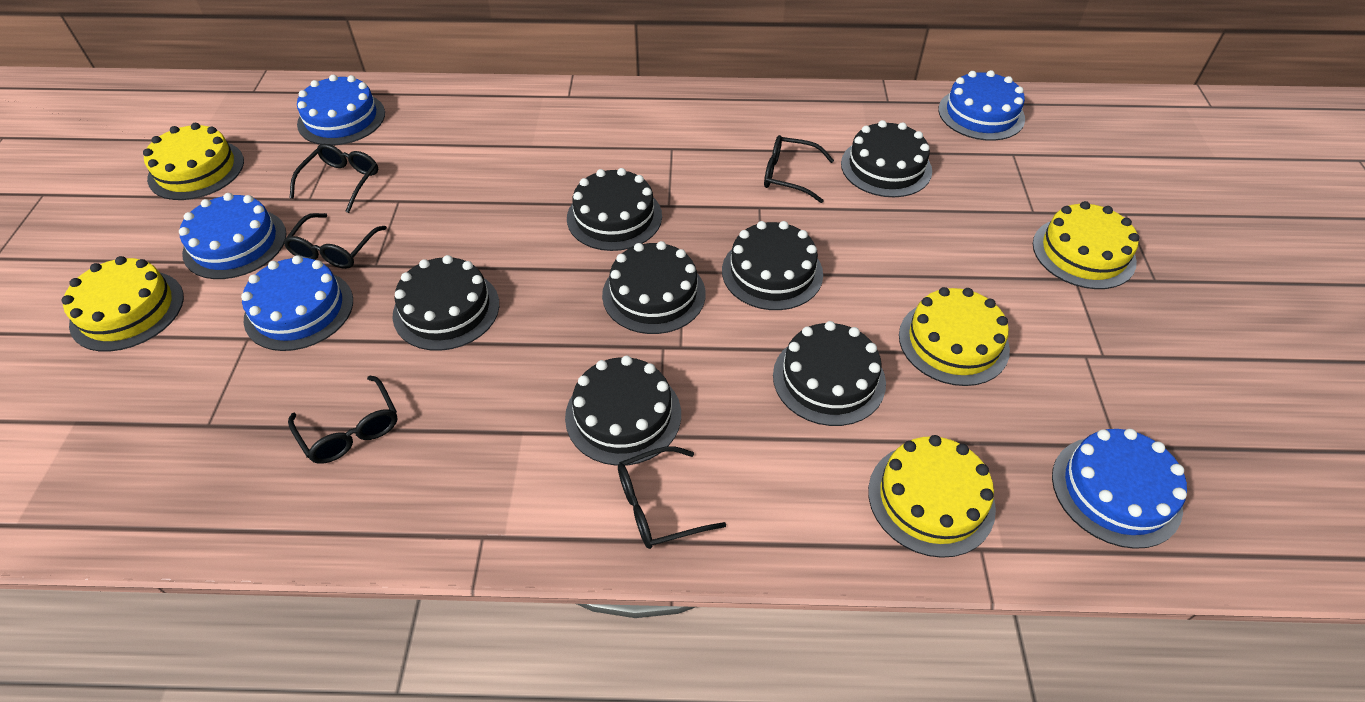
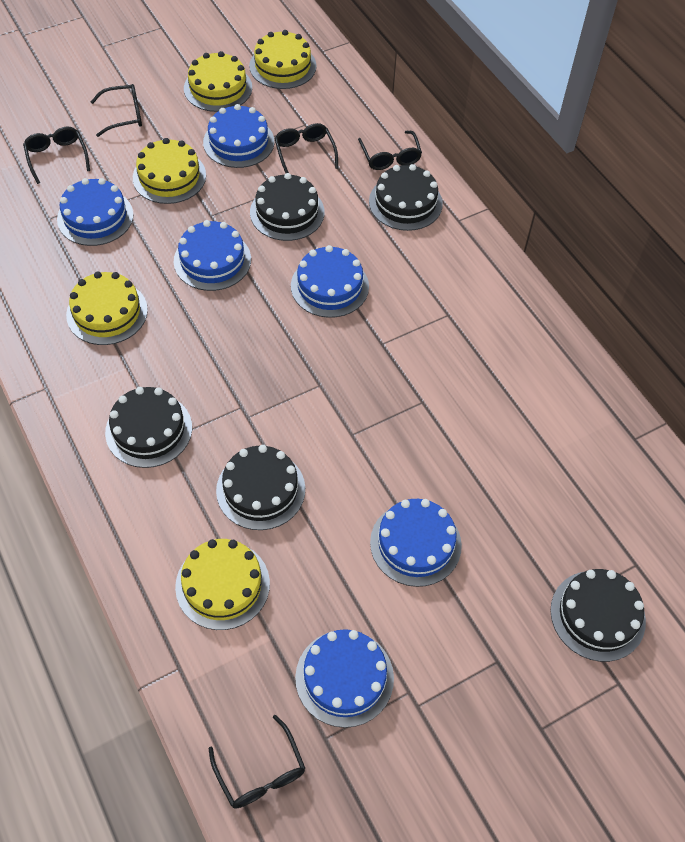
black cake: 7 -> 5
blue cake: 5 -> 6

